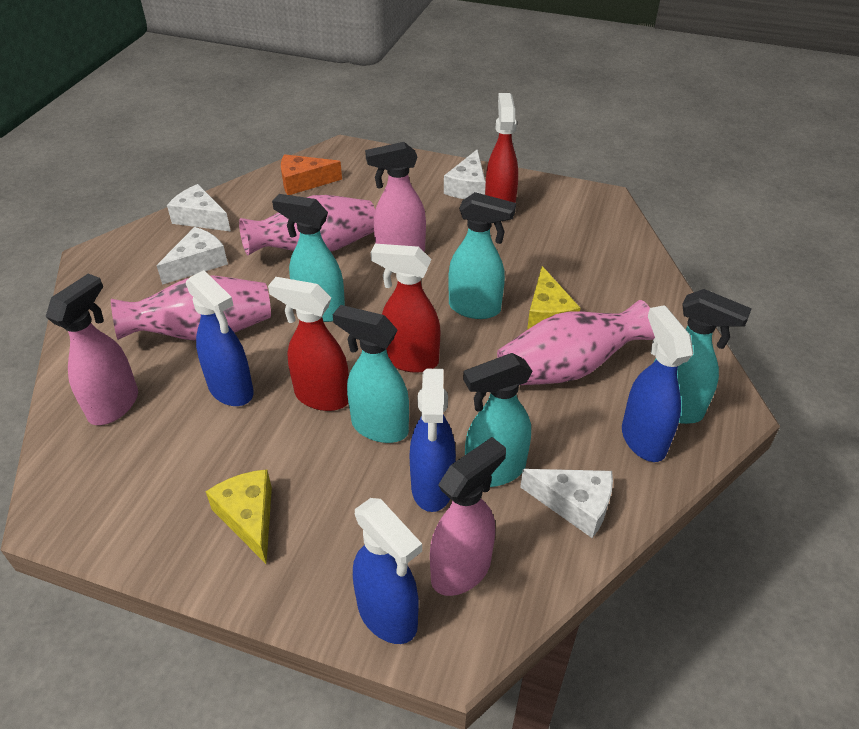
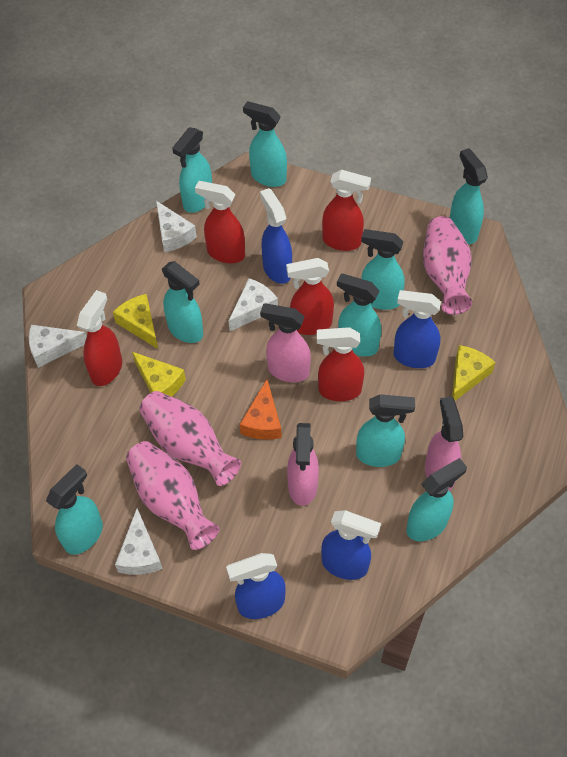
red spray bottle: 3 -> 5
turquoise spray bottle: 5 -> 9
yellow cheese: 2 -> 3

